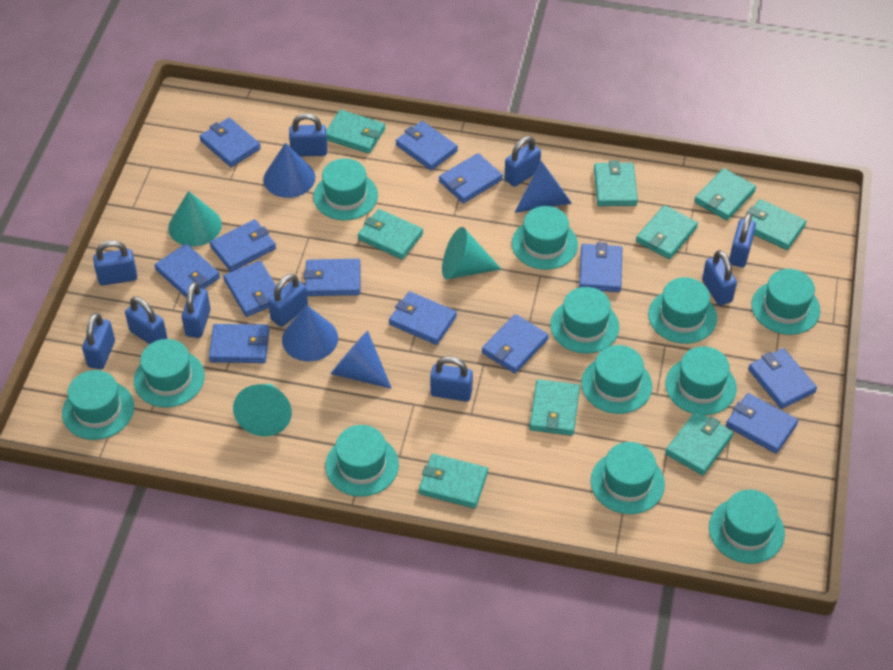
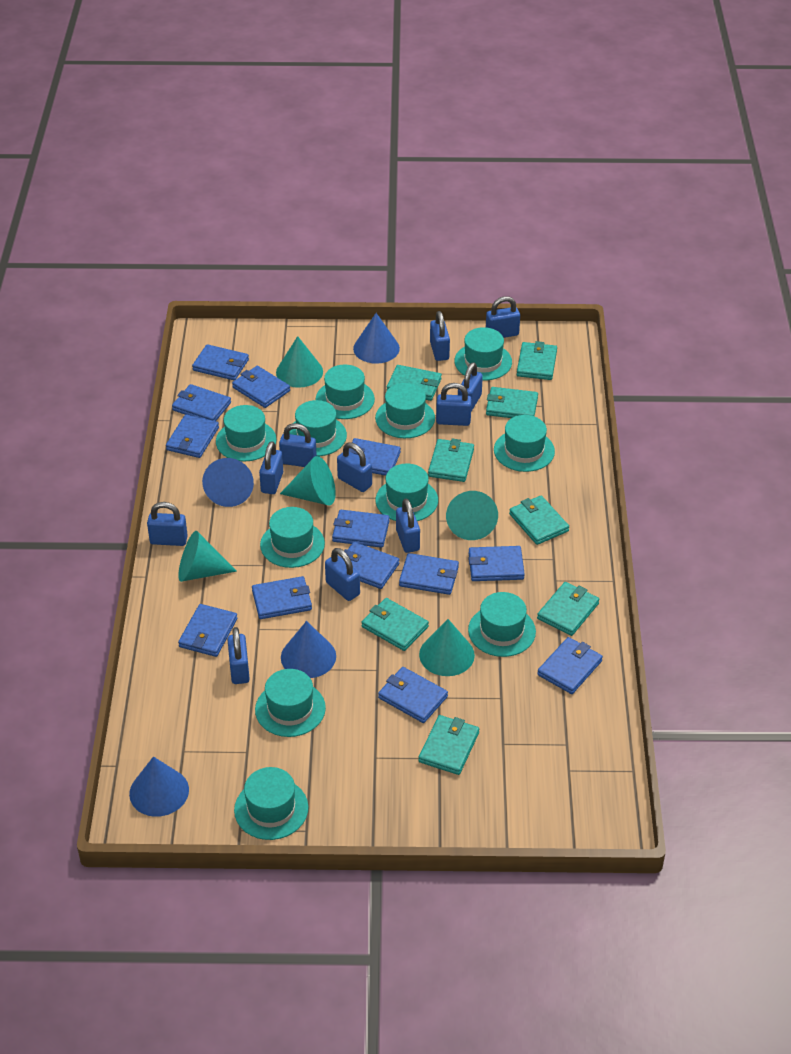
blue padlock: 10 -> 11
turquoise cone: 3 -> 5
turquoise hat: 12 -> 11
turquoise wallet: 9 -> 8

